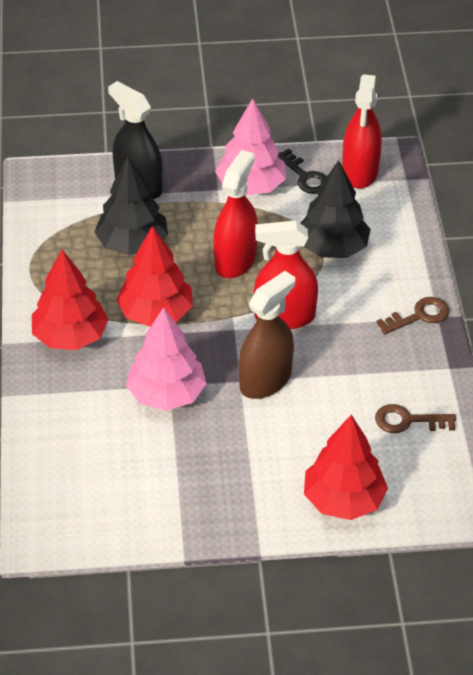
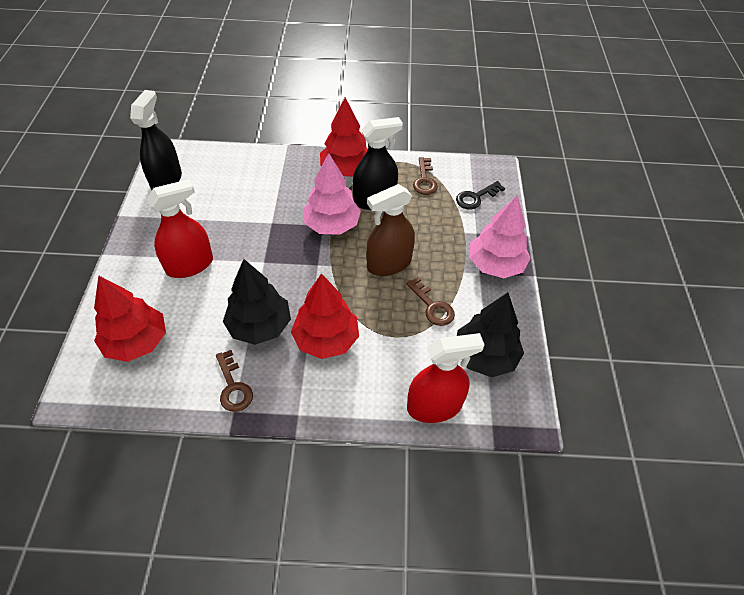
black spray bottle: 1 -> 2
brown key: 2 -> 3
red spray bottle: 3 -> 2

